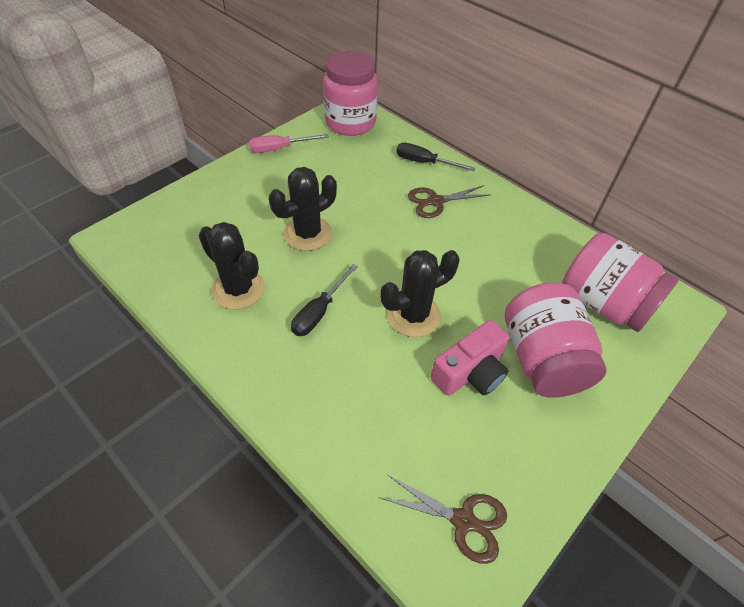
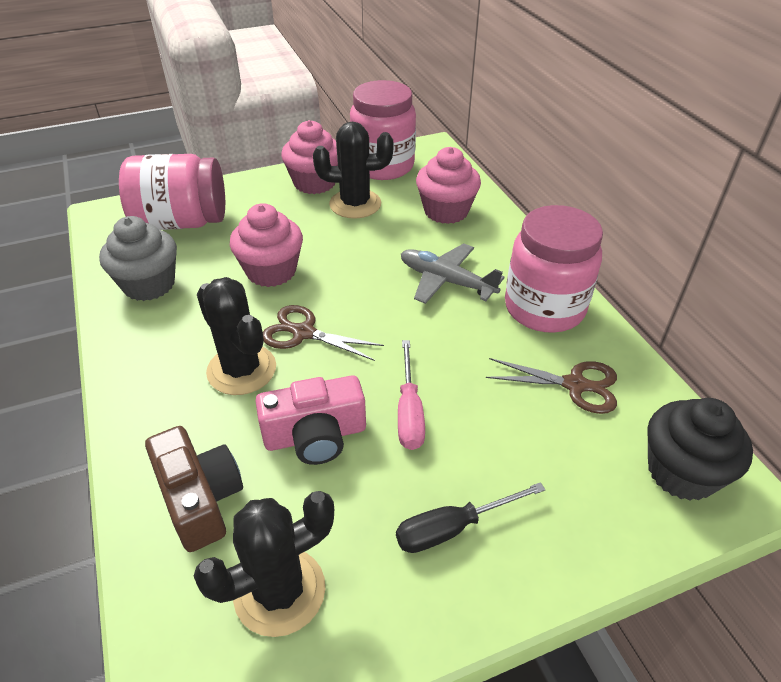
black cupcake: 0 -> 1
black screwdriver: 2 -> 1
brown camera: 0 -> 1
grey cupcake: 0 -> 1
grey plane: 0 -> 1
pink cupcake: 0 -> 3

